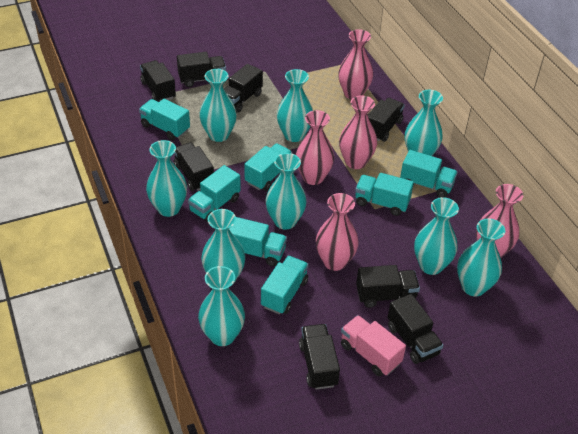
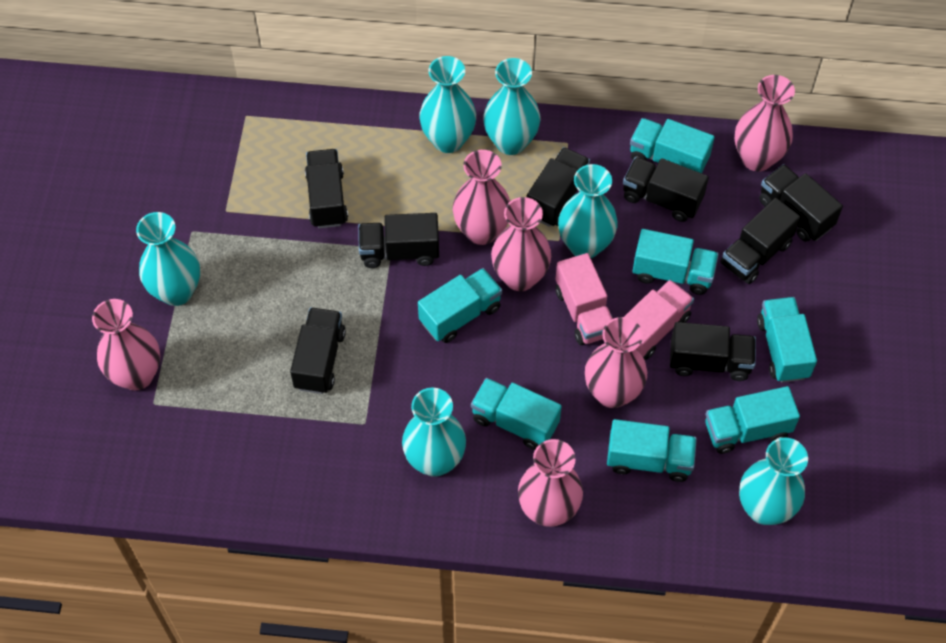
pink truck: 1 -> 2
pink vase: 5 -> 6
turquoise vase: 9 -> 6

